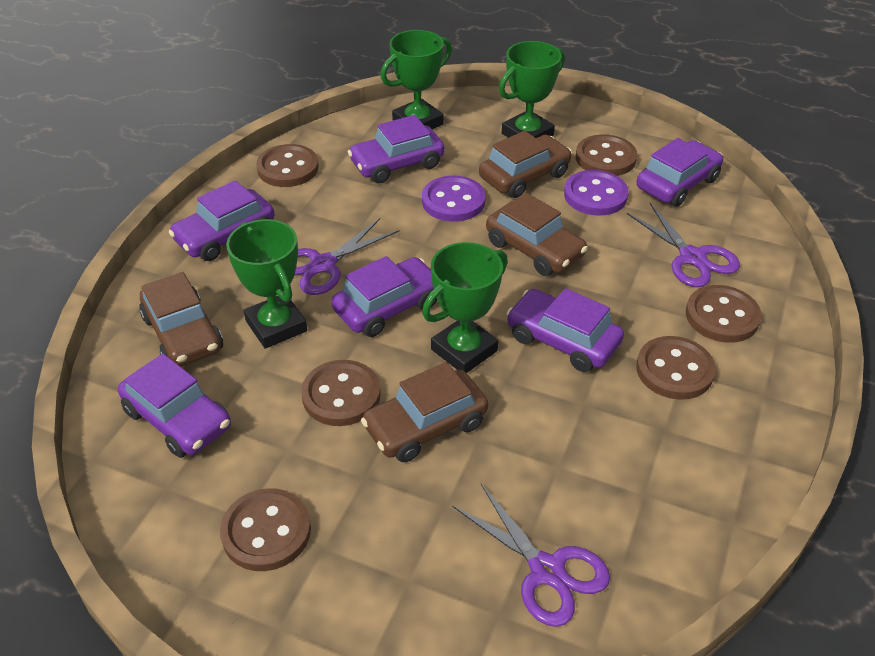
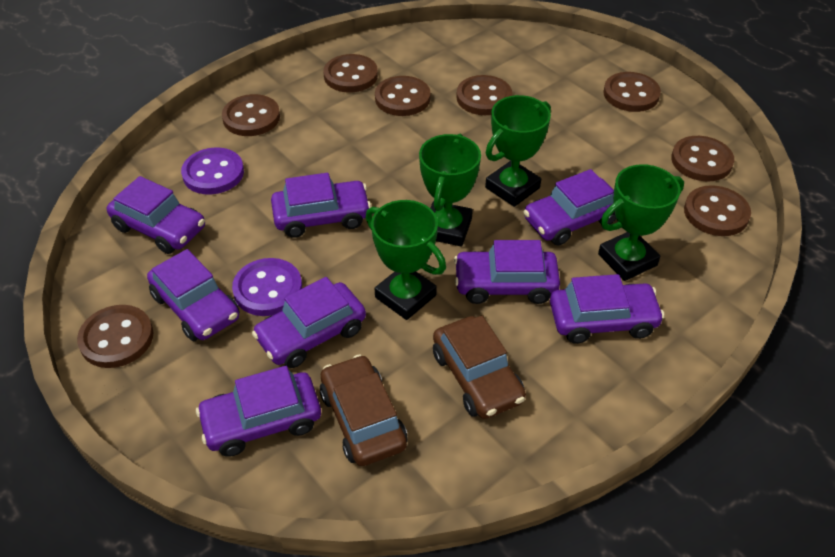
brown button: 6 -> 8
brown car: 4 -> 2
purple car: 6 -> 8
purple scissors: 3 -> 0

